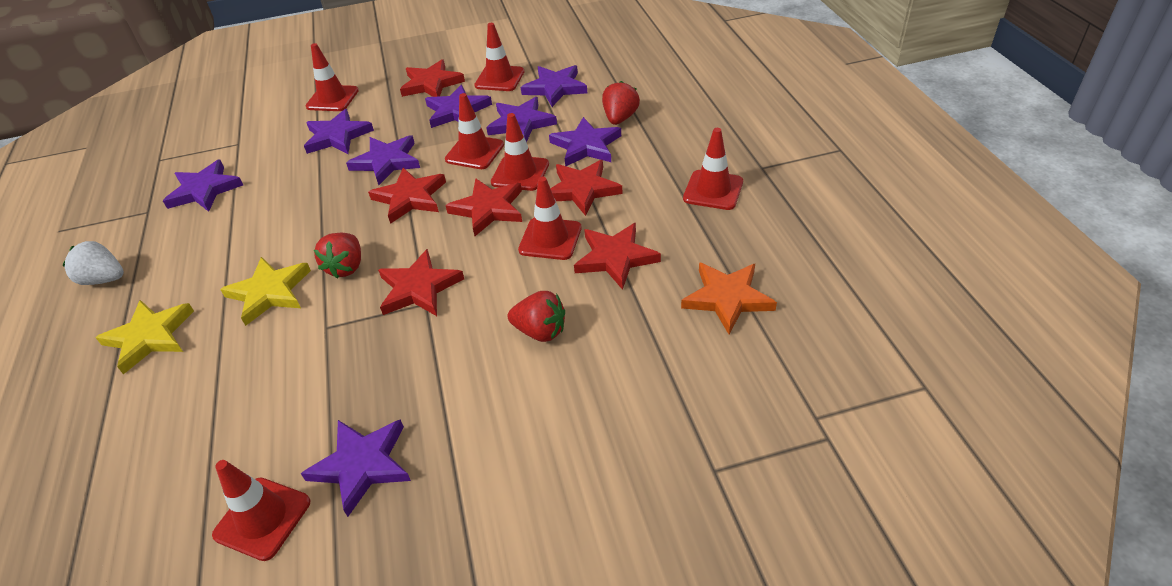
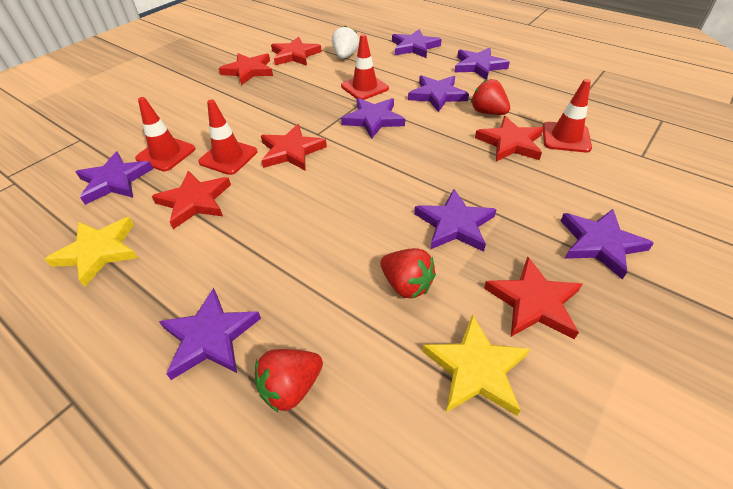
orange star: 1 -> 0
red traffic cone: 7 -> 4

